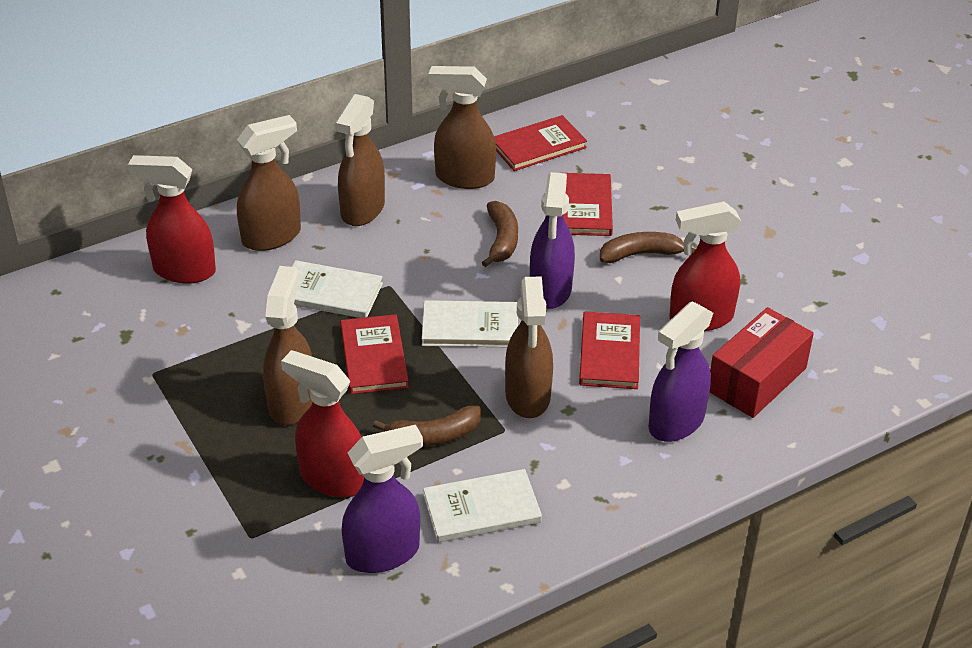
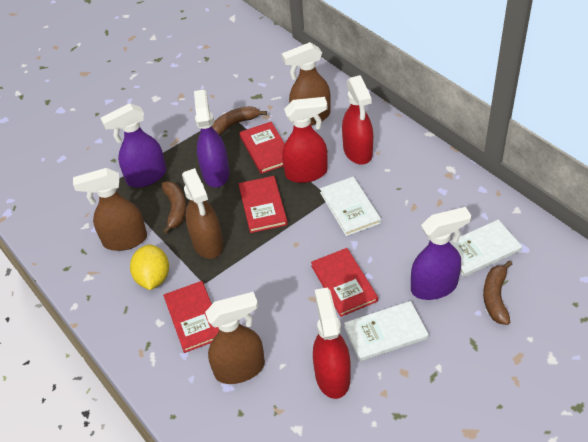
brown spray bottle: 5 -> 4
red box: 1 -> 0
yellow lemon: 0 -> 1

